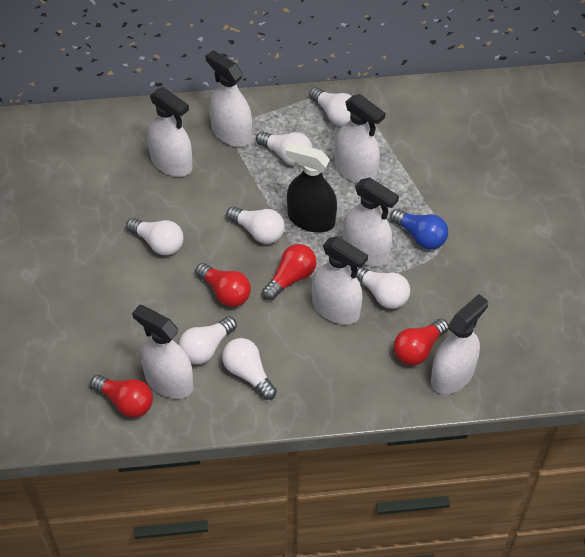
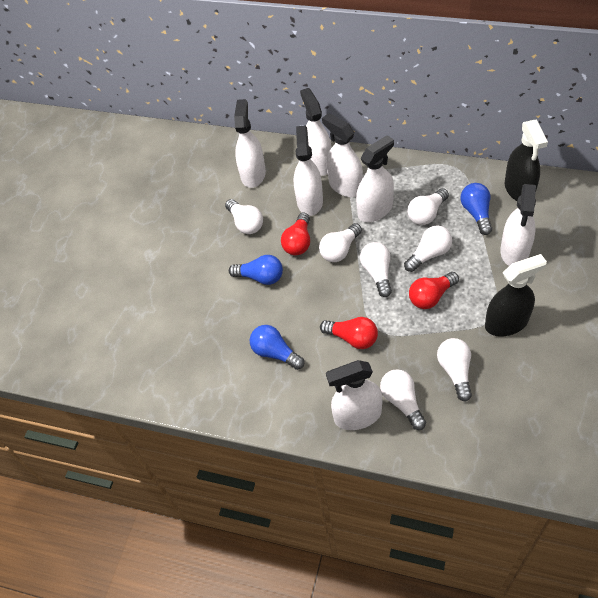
black spray bottle: 1 -> 2
blue light bulb: 1 -> 3
red light bulb: 4 -> 3

